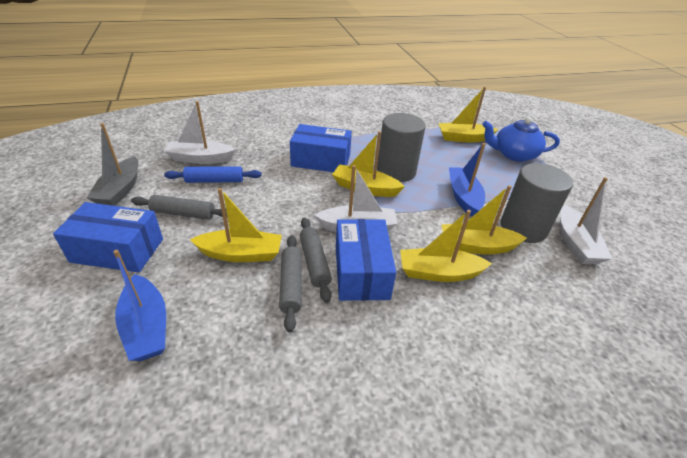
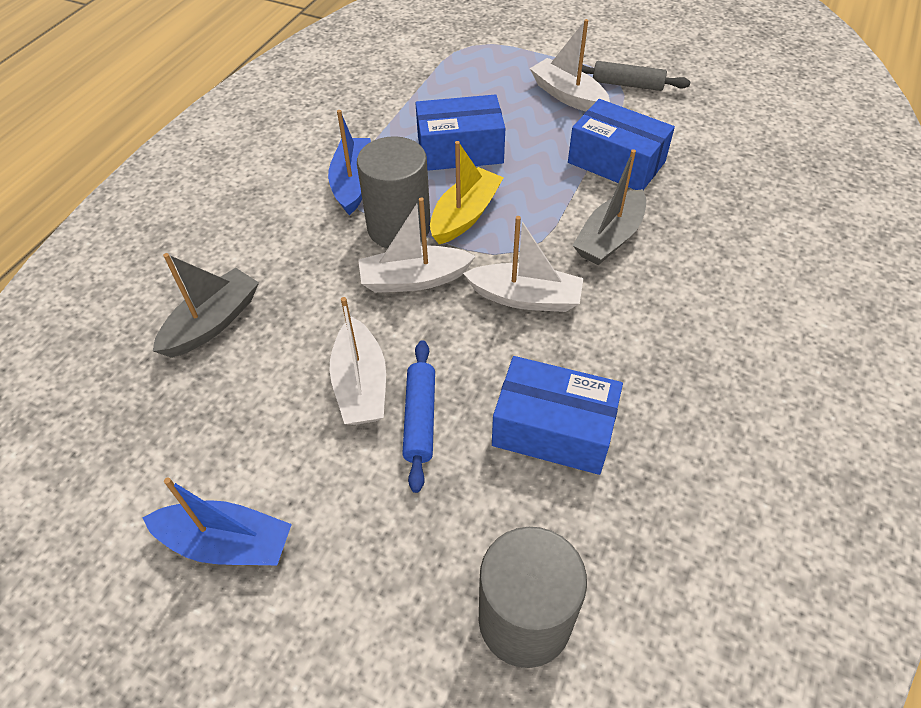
blue teapot: 1 -> 0
grey boat: 1 -> 2
grey rolling pin: 3 -> 1
white boat: 3 -> 4
yellow boat: 5 -> 1

